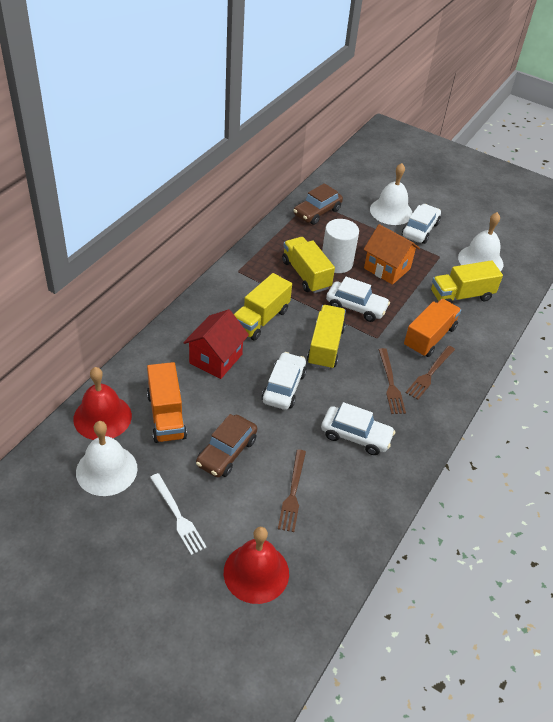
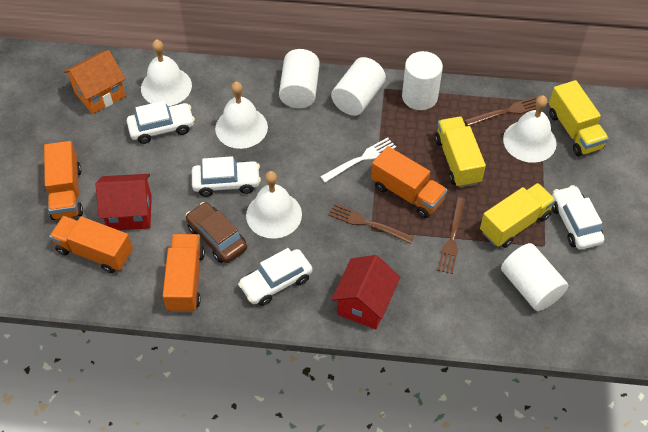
brown car: 2 -> 1
orange truck: 2 -> 4
red bell: 2 -> 0
red house: 1 -> 2
white bell: 3 -> 4
white cylinder: 1 -> 4
yellow truck: 4 -> 3

